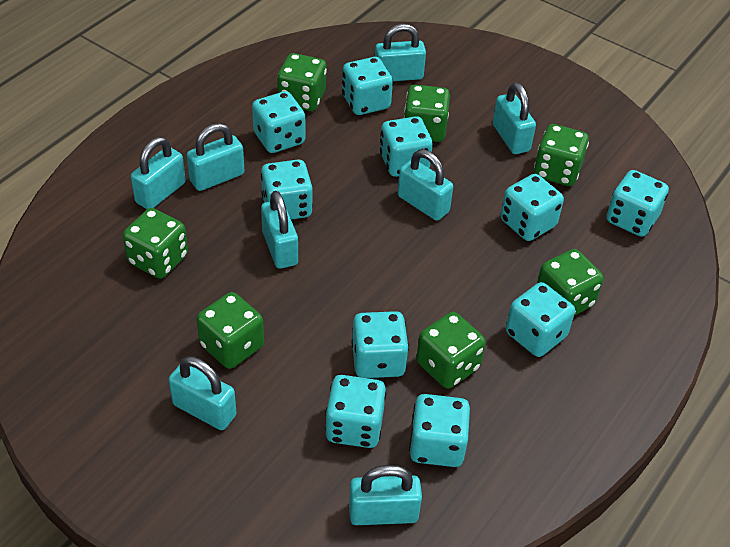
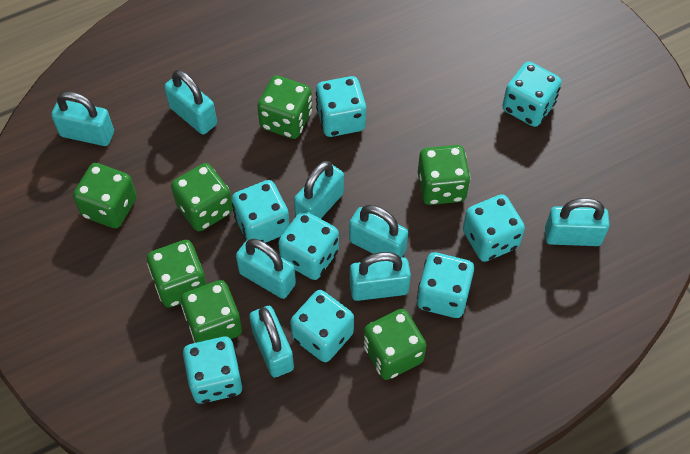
turquoise dice: 10 -> 8

